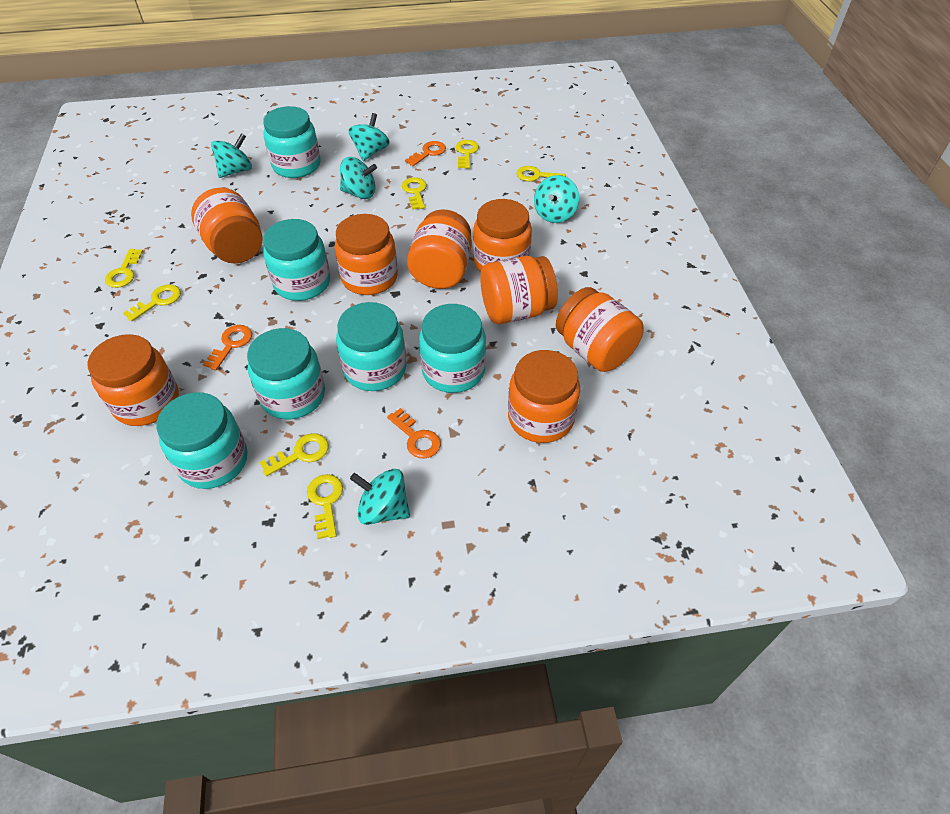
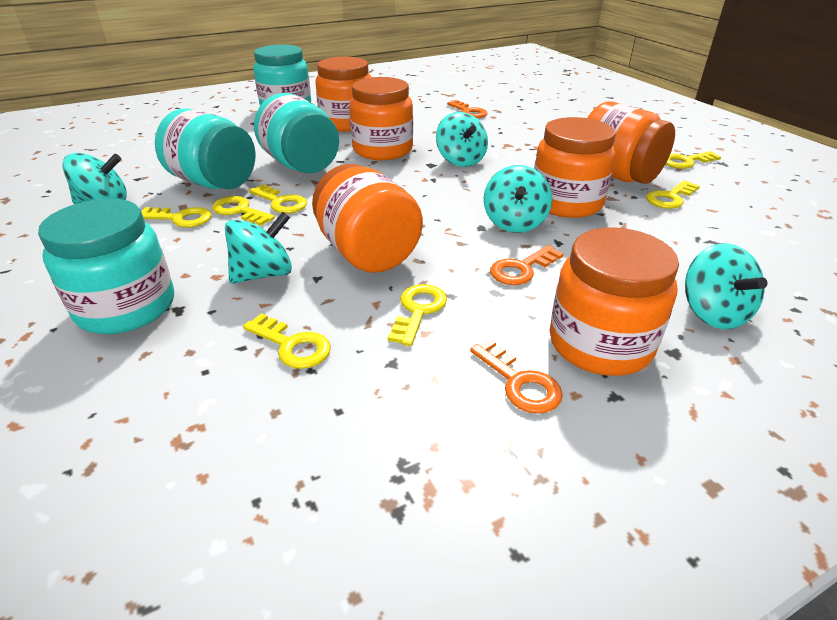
orange jar: 8 -> 6
turquoise jar: 6 -> 4

